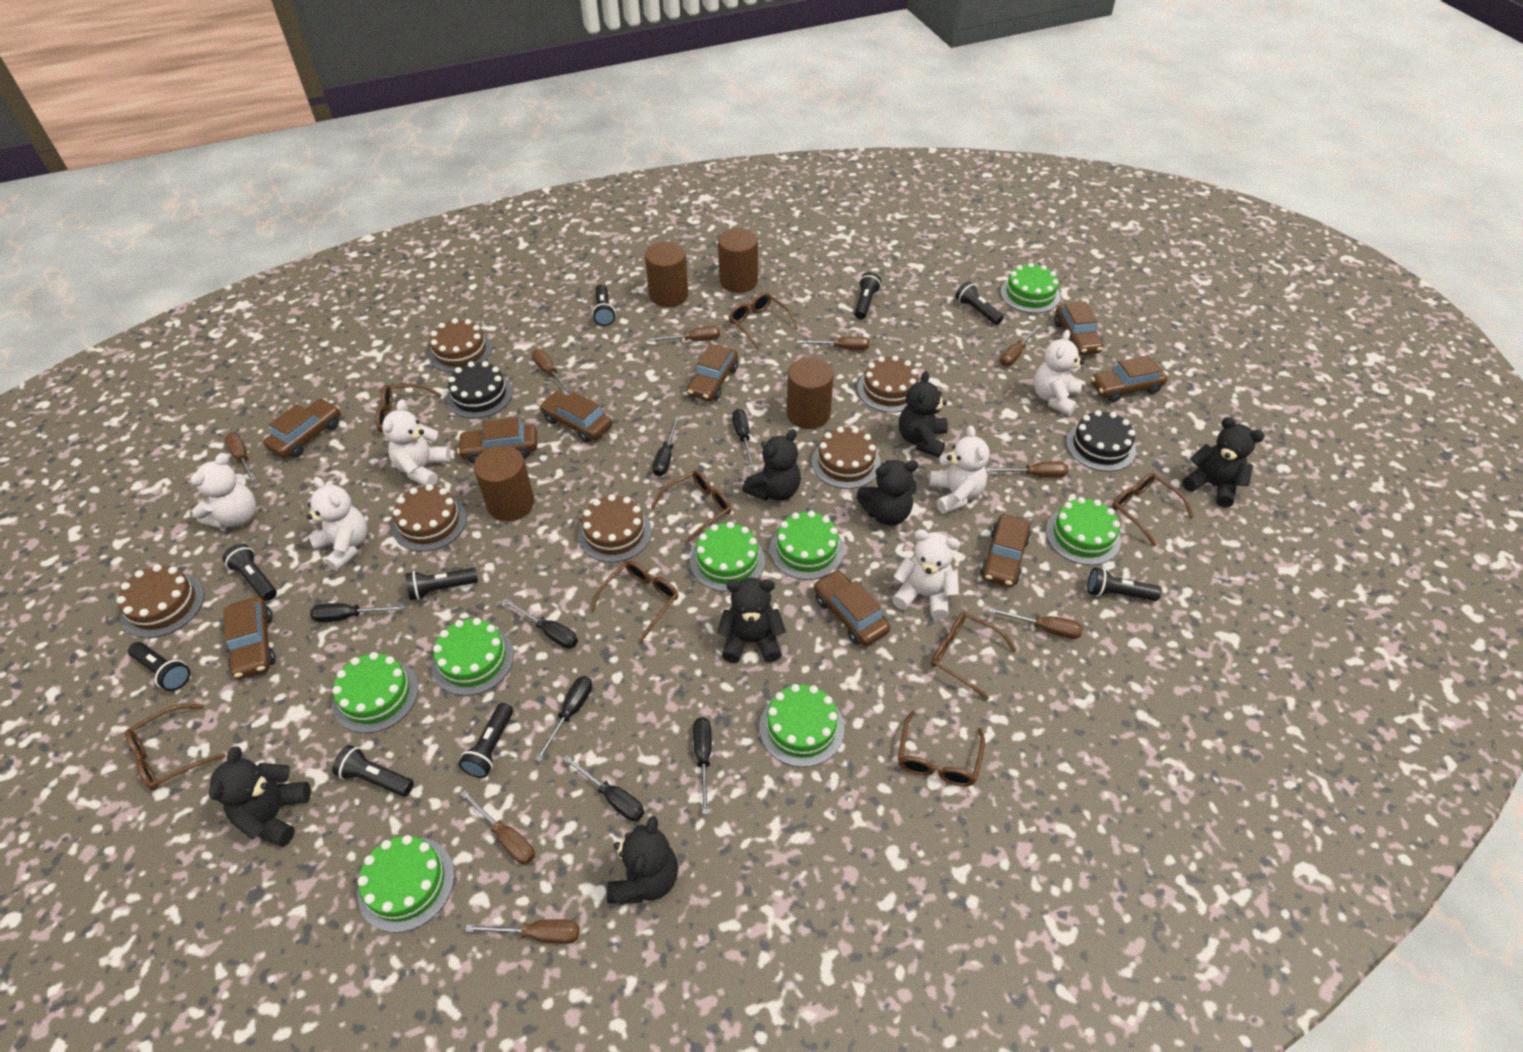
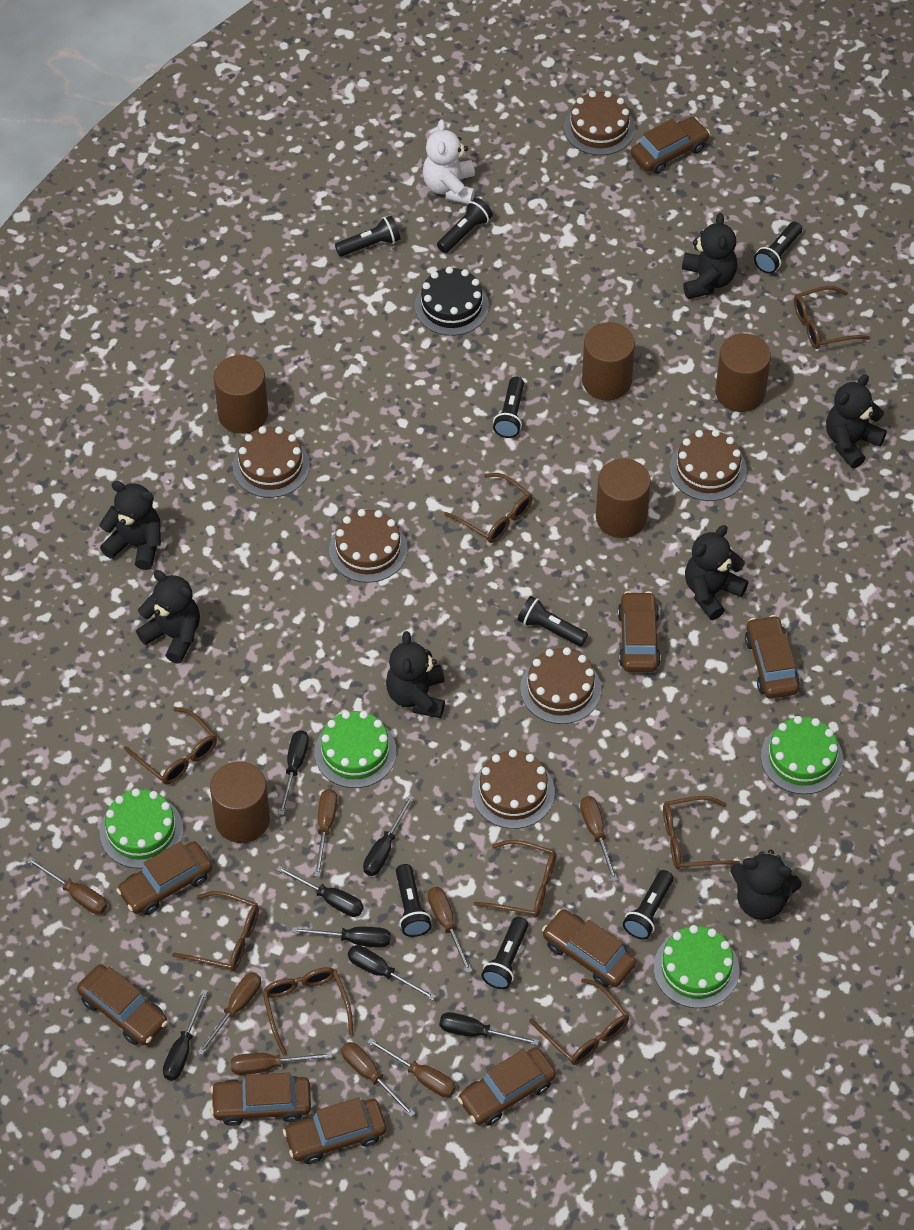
black cake: 2 -> 1
black flashlight: 9 -> 8
brown cylinder: 4 -> 5
brown screwdriver: 9 -> 8
green cake: 8 -> 4
white teddy bear: 6 -> 1

